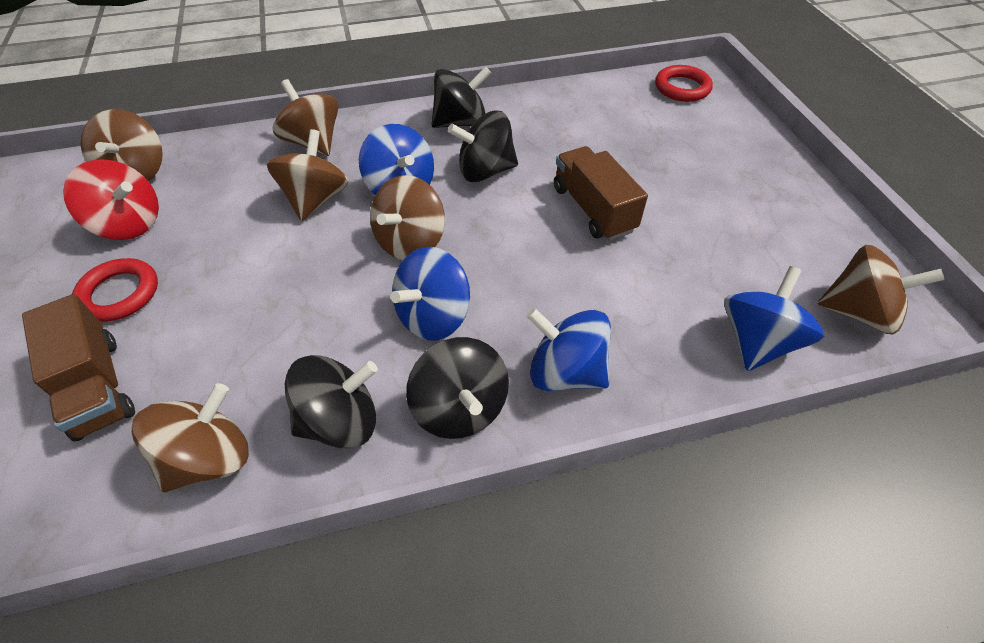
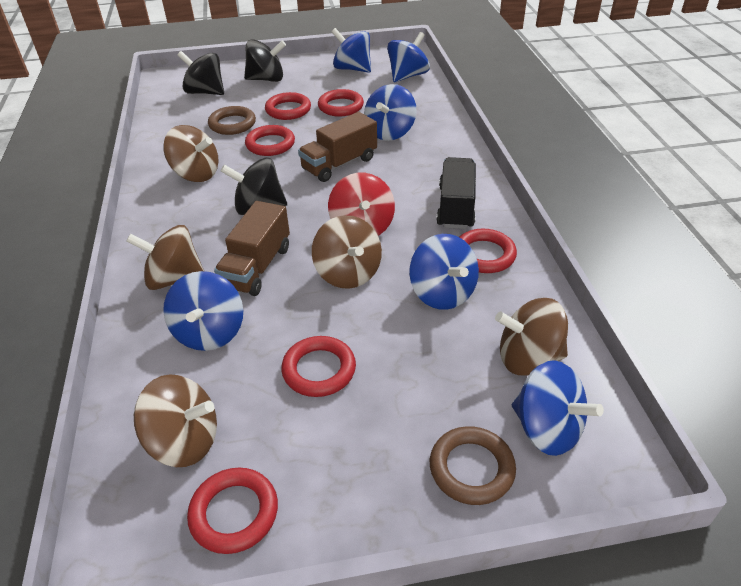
black spinning top: 4 -> 3
black truck: 0 -> 1
blue spinning top: 4 -> 6
brown ring: 0 -> 2
brown spinning top: 6 -> 5
red ring: 2 -> 6

